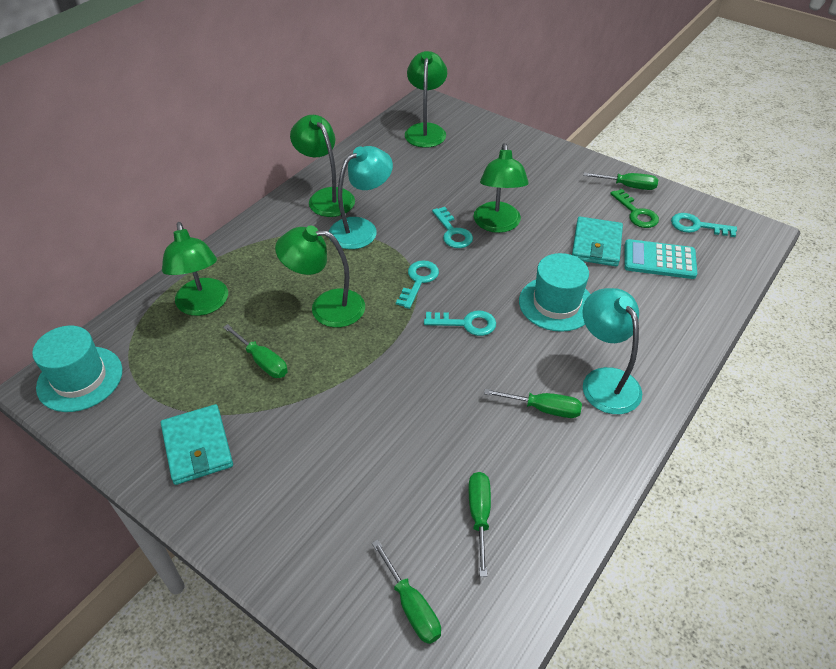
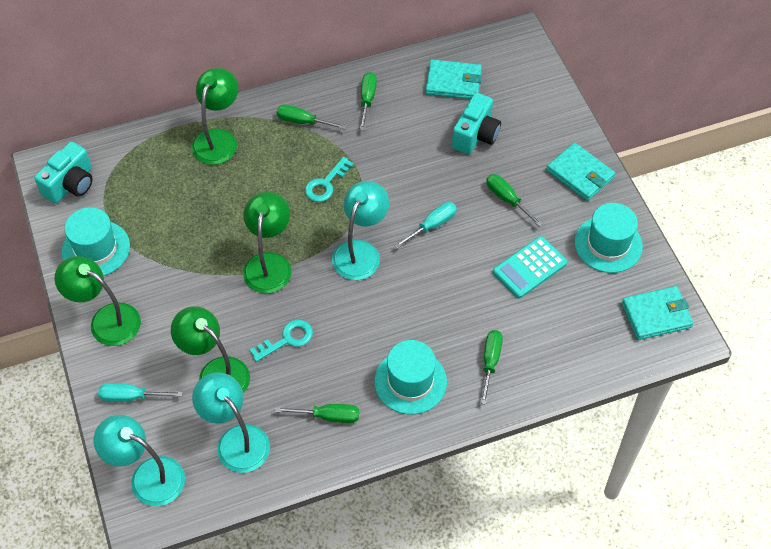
green key: 1 -> 0
green lamp: 5 -> 4
turquoise camera: 0 -> 2
turquoise hat: 2 -> 3
turquoise key: 4 -> 2
turquoise lamp: 2 -> 3
turquoise screwdriver: 0 -> 2
turquoise wallet: 2 -> 3

